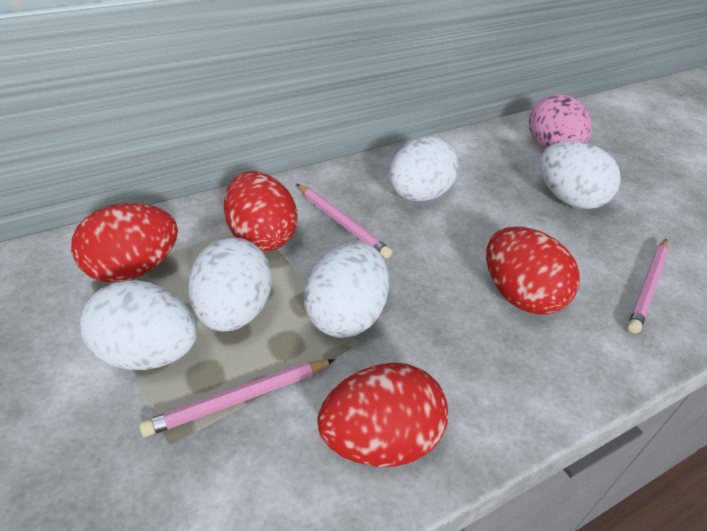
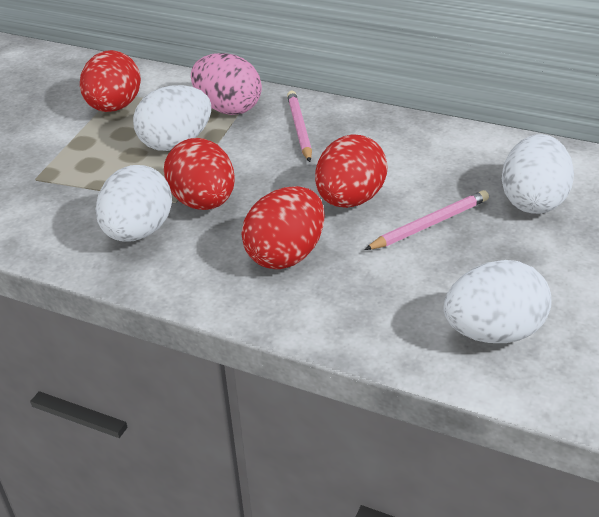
pink pencil: 3 -> 2
white egg: 5 -> 4

